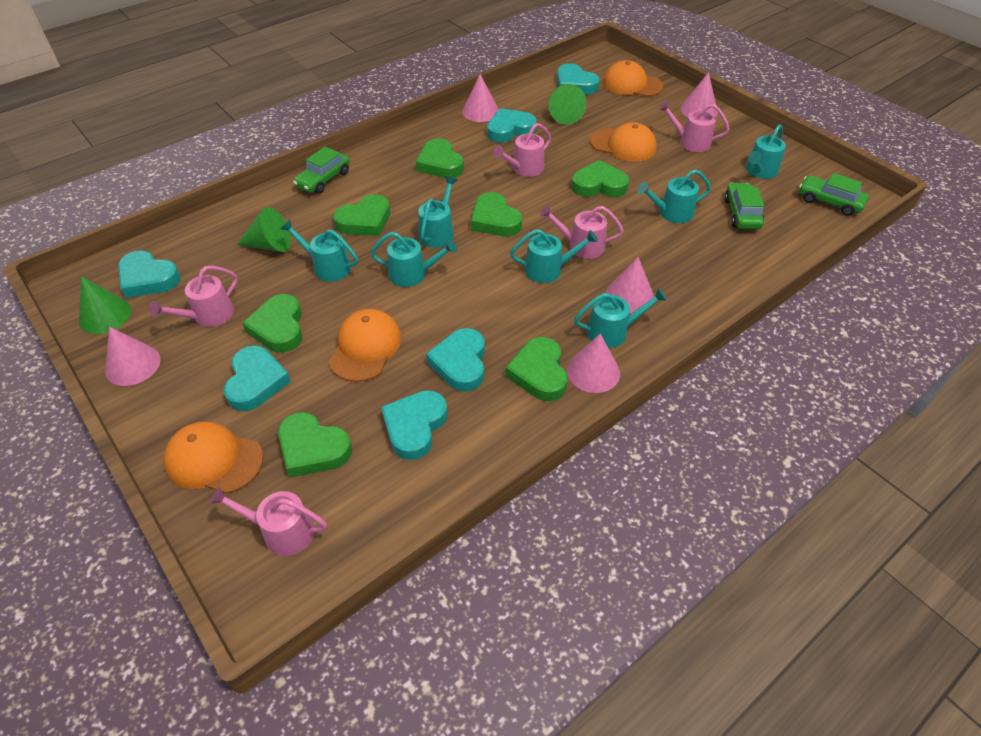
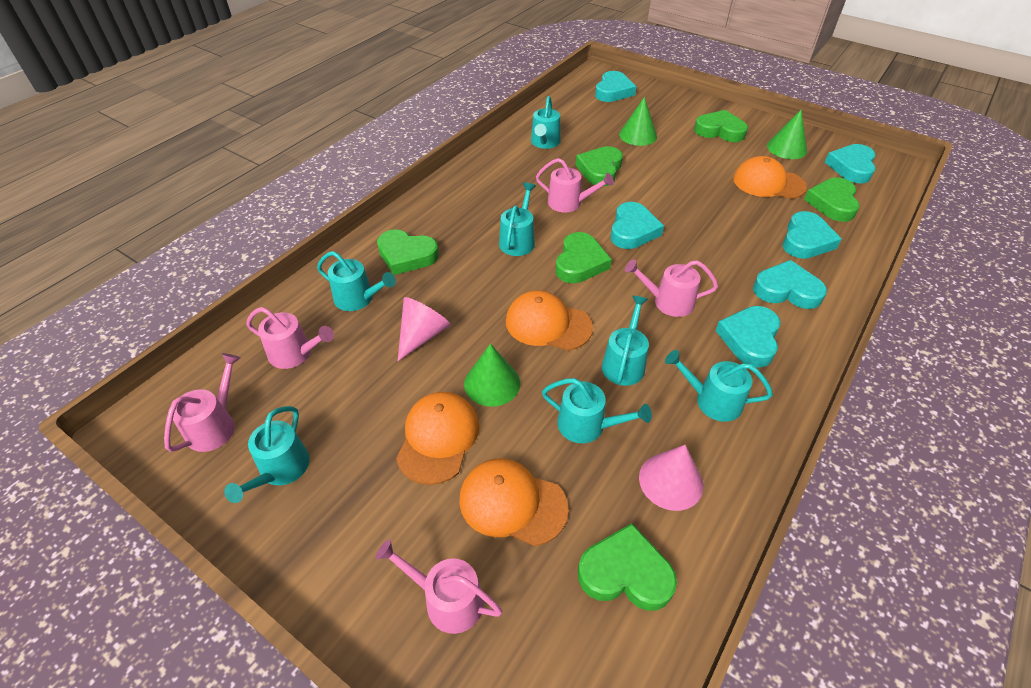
green car: 3 -> 0
green heart: 7 -> 6
pink cone: 5 -> 2

